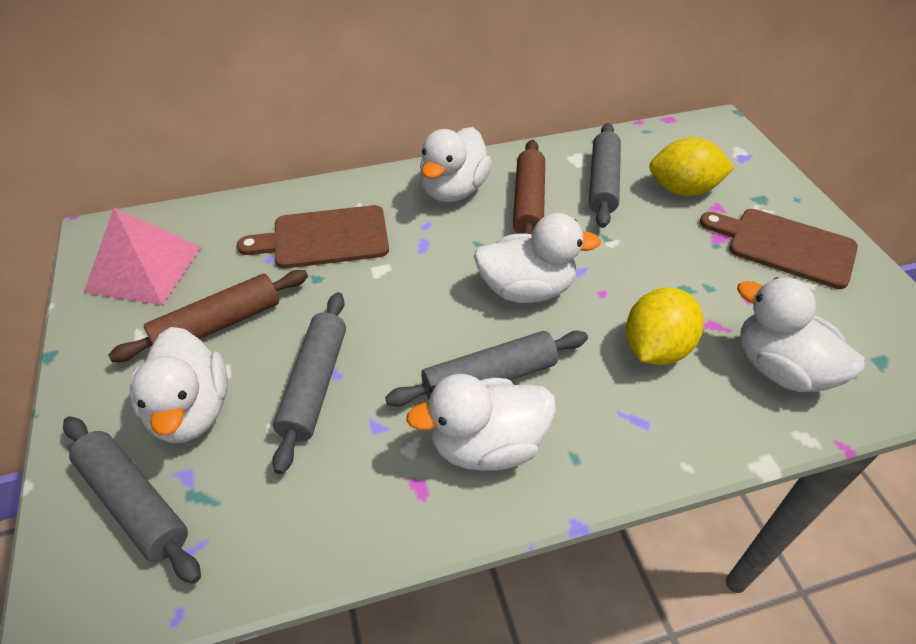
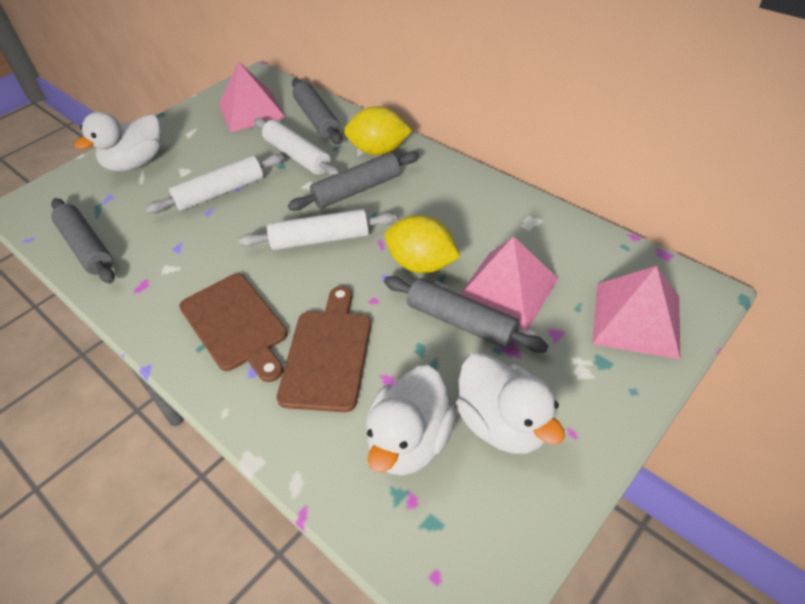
brown rolling pin: 2 -> 0
pink pyramid: 1 -> 3
white duck: 5 -> 3
white rolling pin: 0 -> 3

